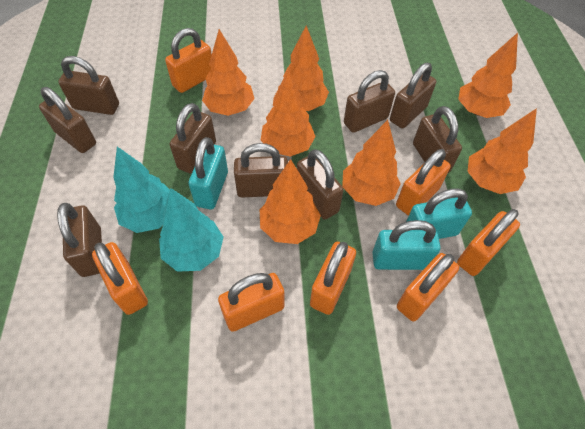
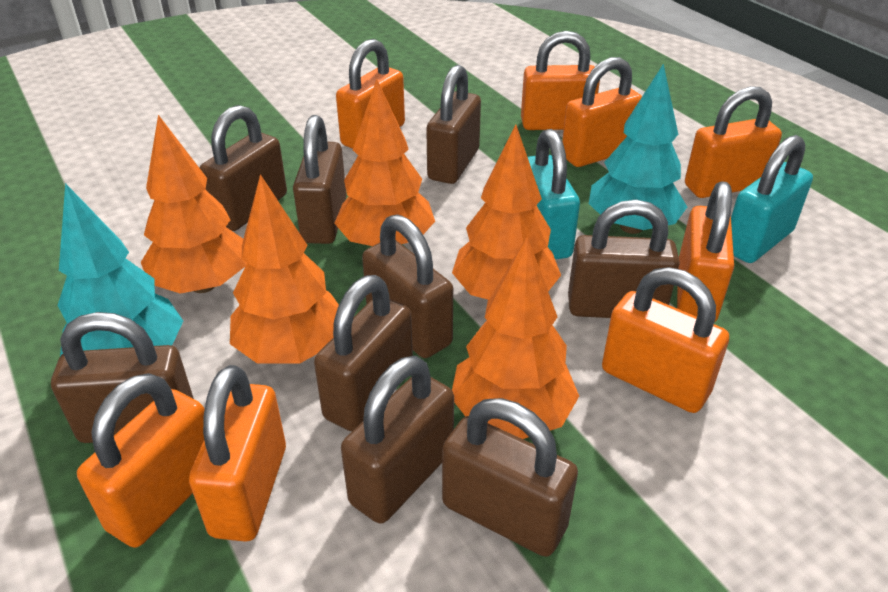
orange padlock: 7 -> 8
orange tree: 7 -> 5
turquoise padlock: 3 -> 2

